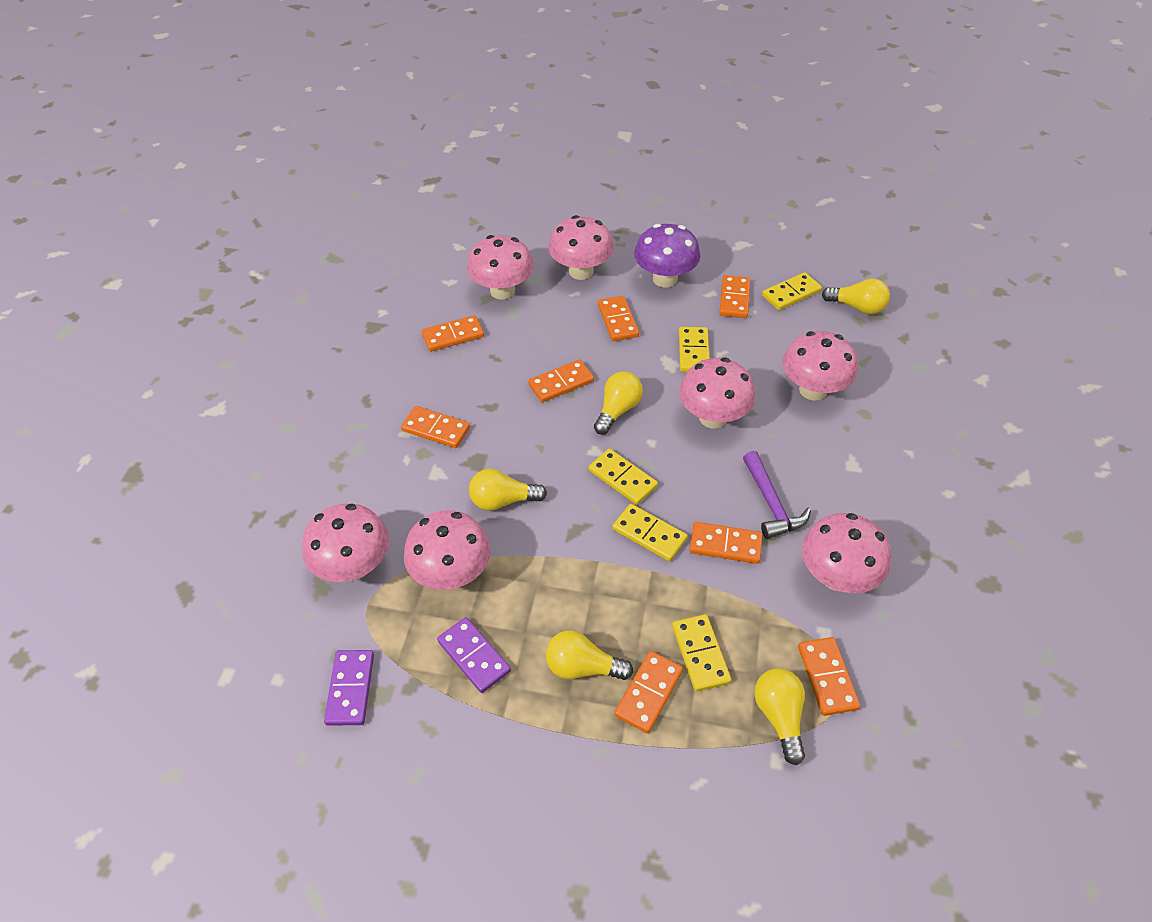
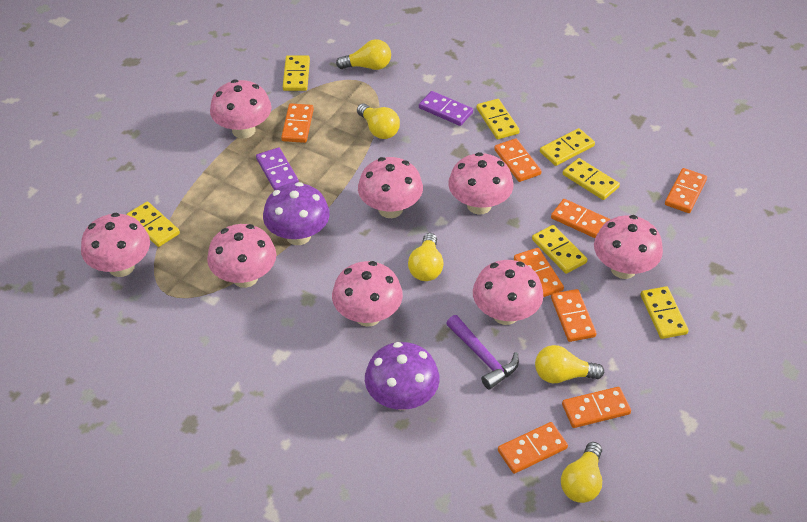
pink mushroom: 7 -> 8
purple mushroom: 1 -> 2
yellow domino: 5 -> 7

